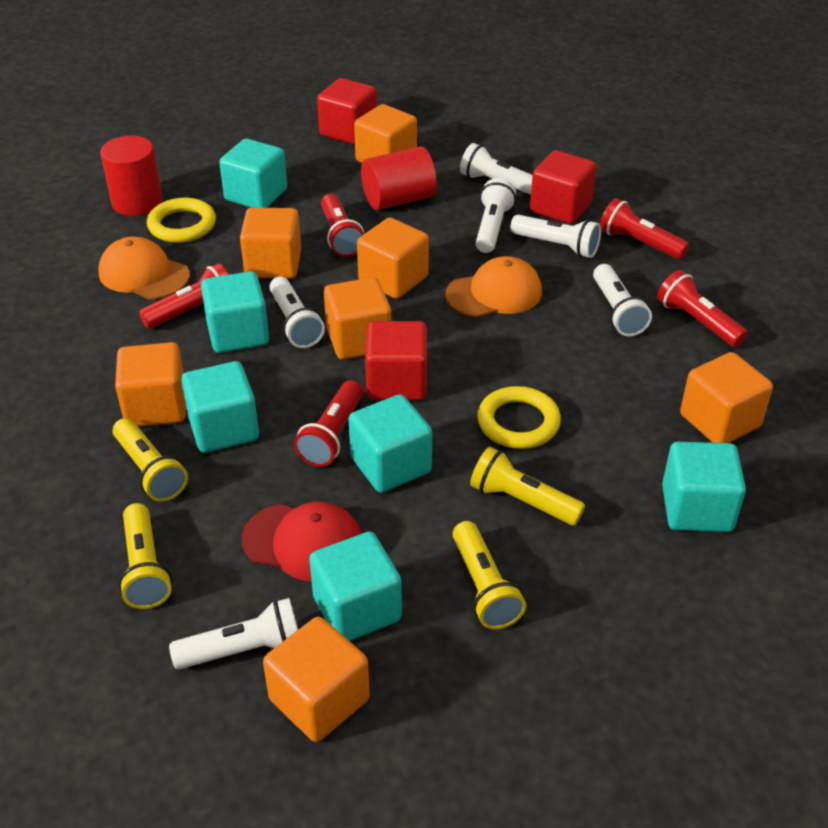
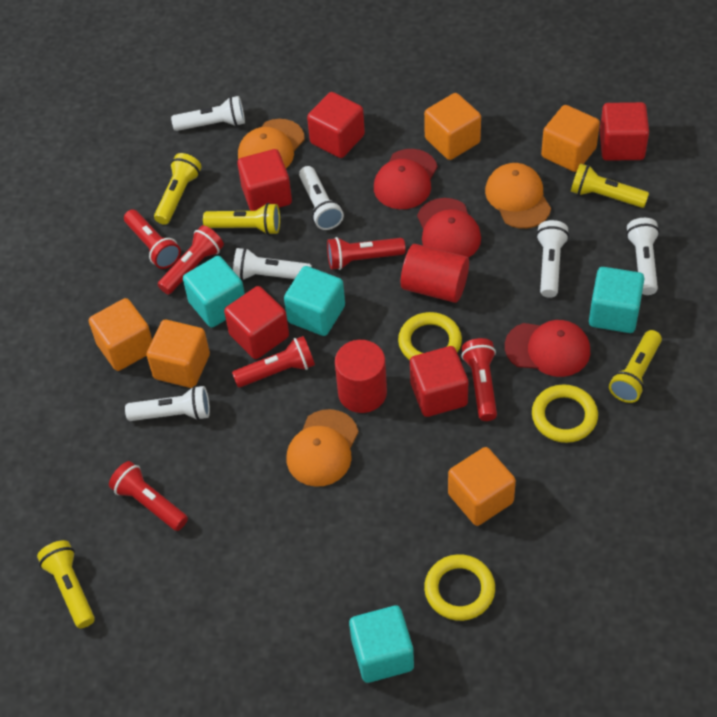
orange cap: 2 -> 3
orange cube: 7 -> 5
red cap: 1 -> 3
red cube: 3 -> 5
red flashlight: 5 -> 6
turquoise cube: 6 -> 4
yellow flashlight: 4 -> 5
yellow ring: 2 -> 3

